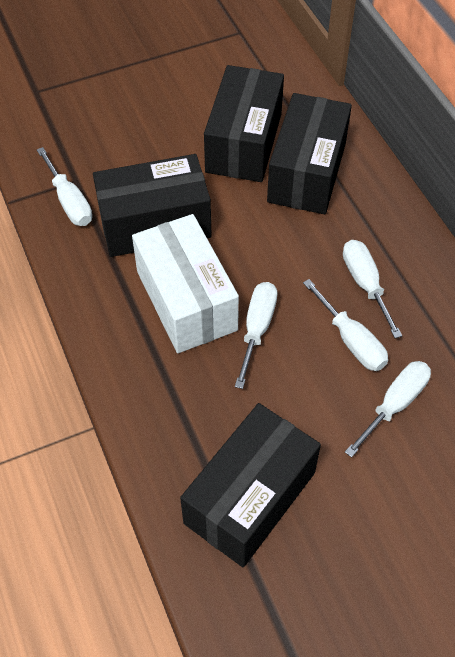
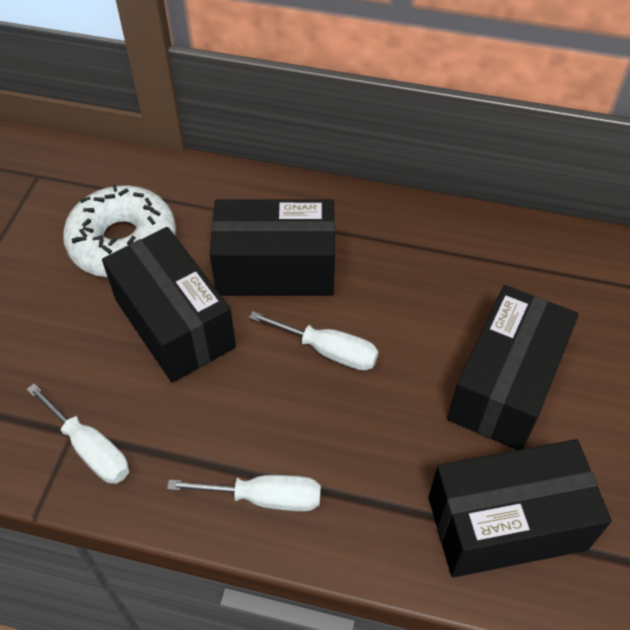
white box: 1 -> 0
white donut: 0 -> 1
white screwdriver: 5 -> 3

